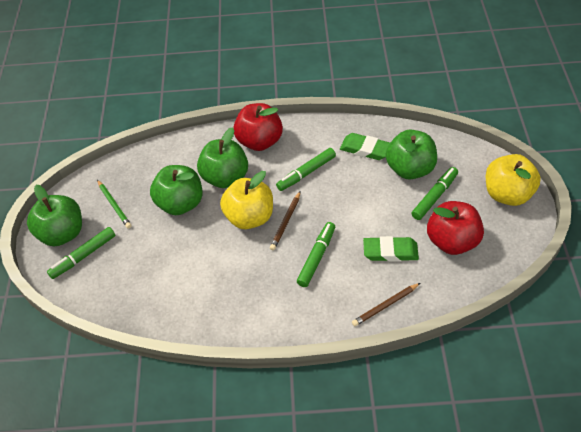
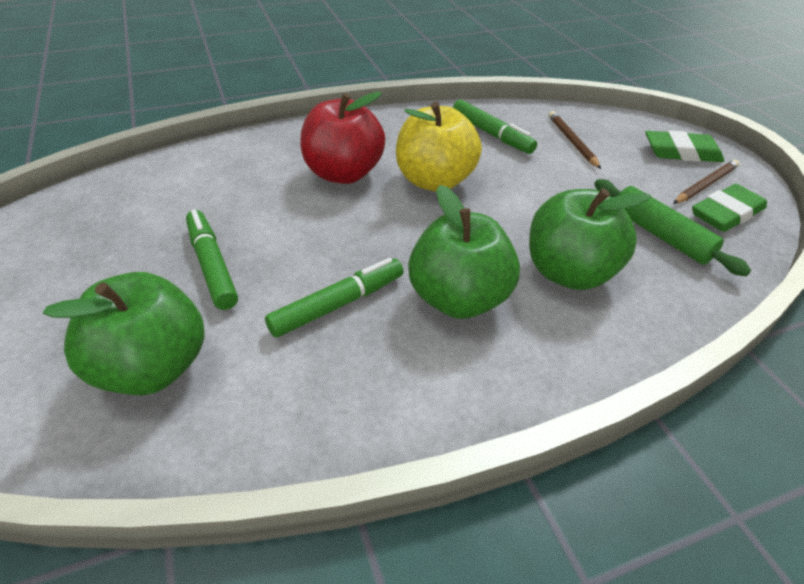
green apple: 4 -> 3
green marker: 4 -> 3
green pencil: 1 -> 0
green rolling pin: 0 -> 1
red apple: 2 -> 1
yellow apple: 2 -> 1

